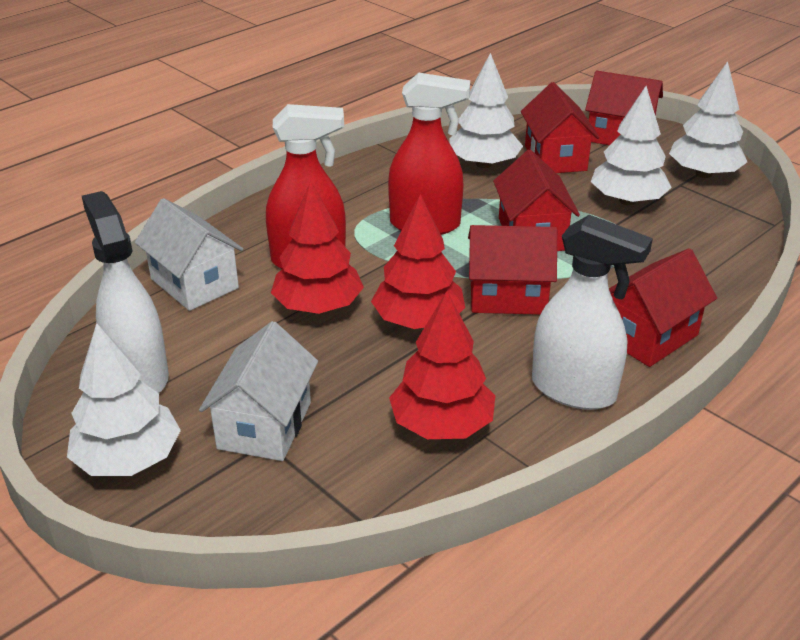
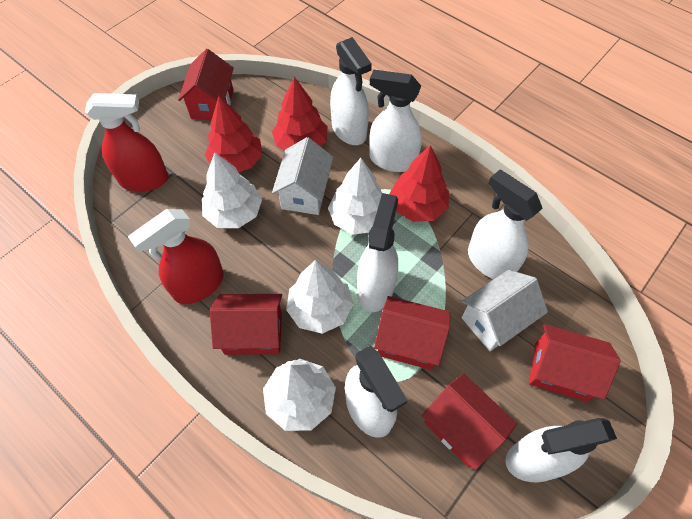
white spray bottle: 2 -> 6

